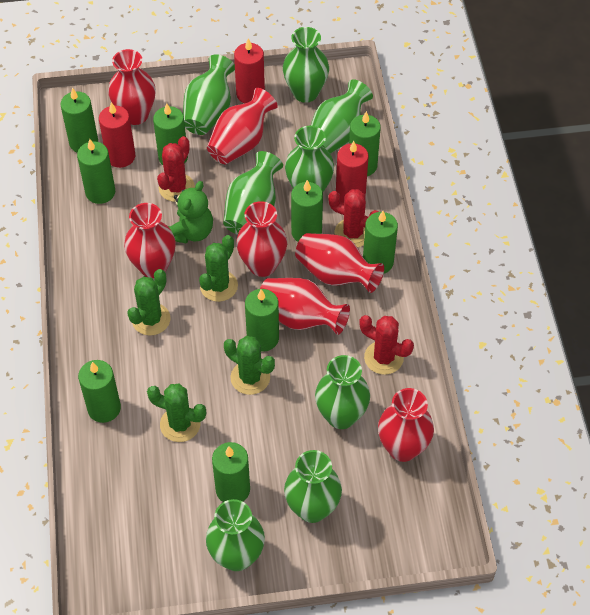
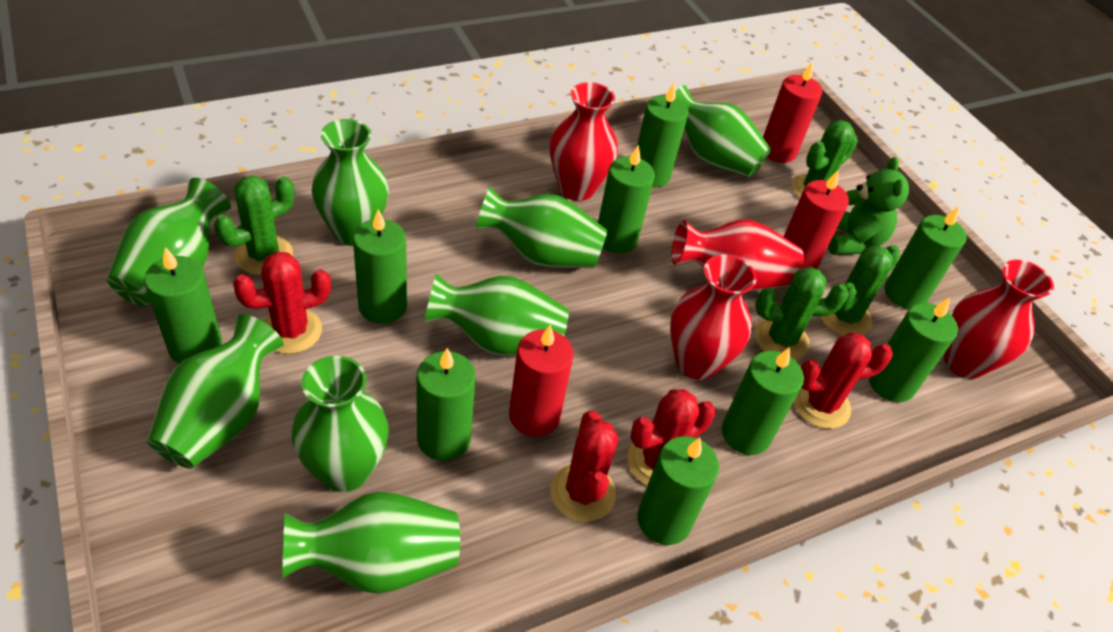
red cactus: 3 -> 4
red vase: 7 -> 4

